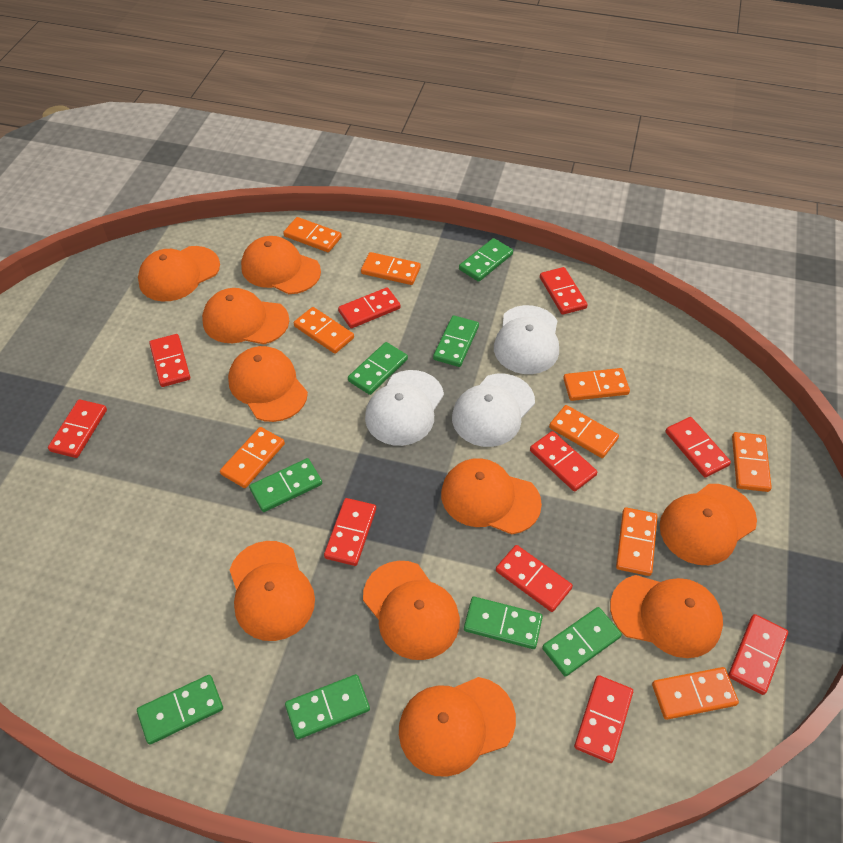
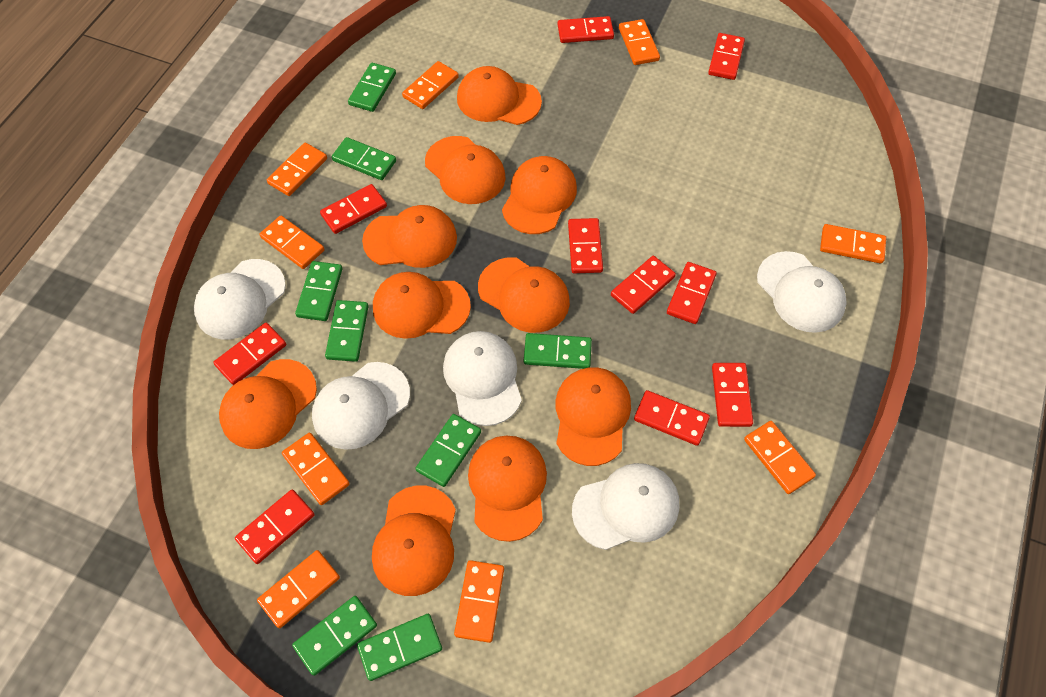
white cap: 3 -> 5

